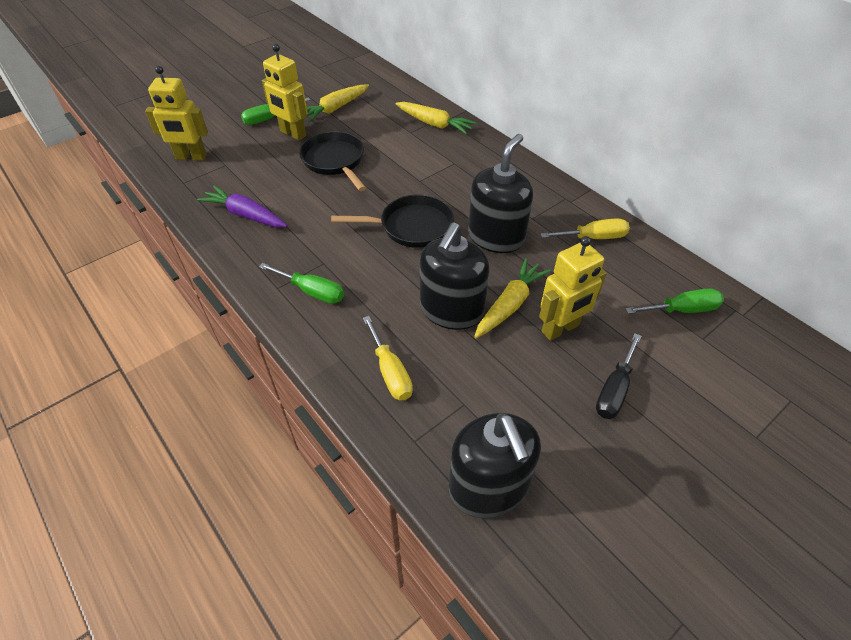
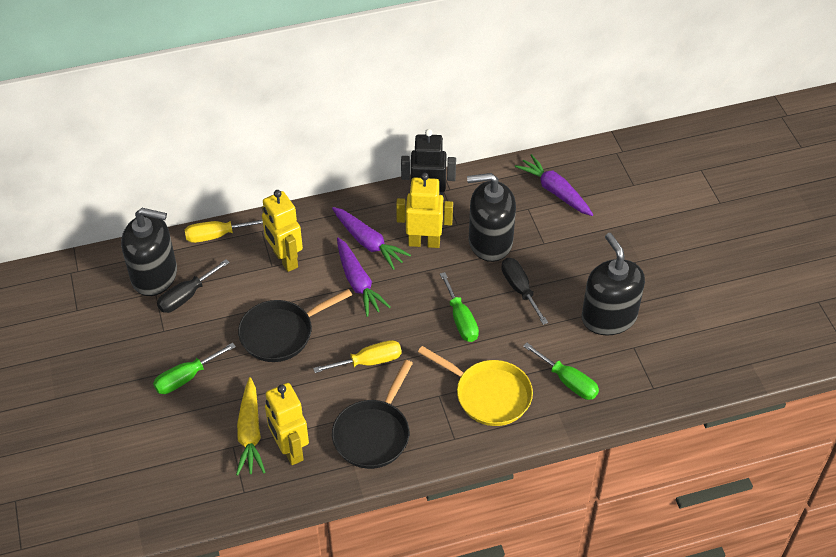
black robot: 0 -> 1
black screwdriver: 1 -> 2
purple carrot: 1 -> 3
yellow carrot: 3 -> 1
yellow pan: 0 -> 1

